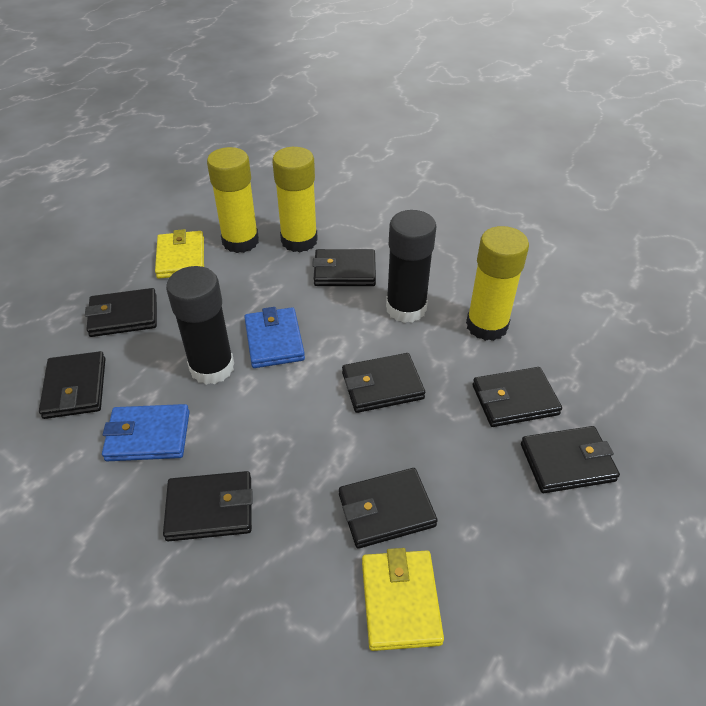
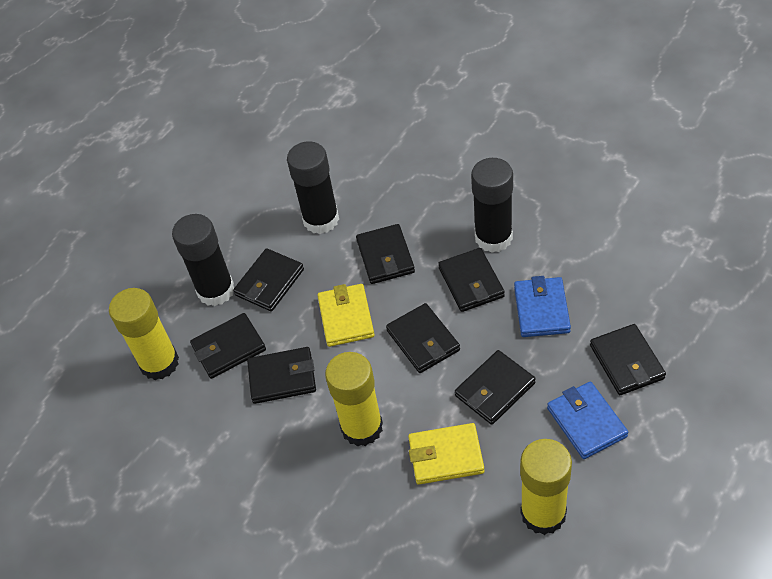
black glue stick: 2 -> 3

